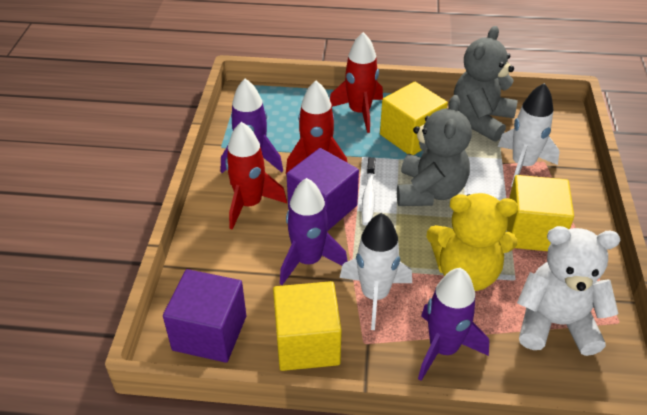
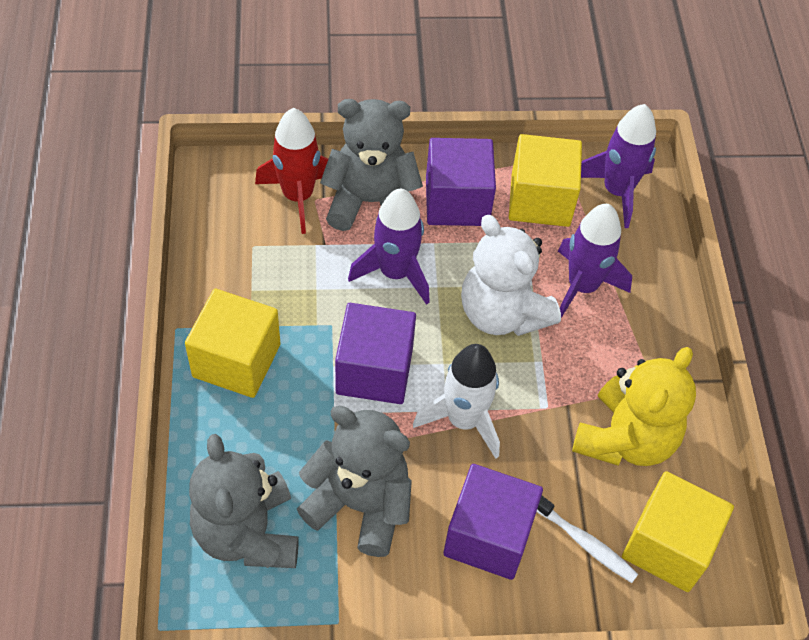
grey teddy bear: 2 -> 3
purple cube: 2 -> 3
red rocket: 3 -> 1
white rocket: 2 -> 1

